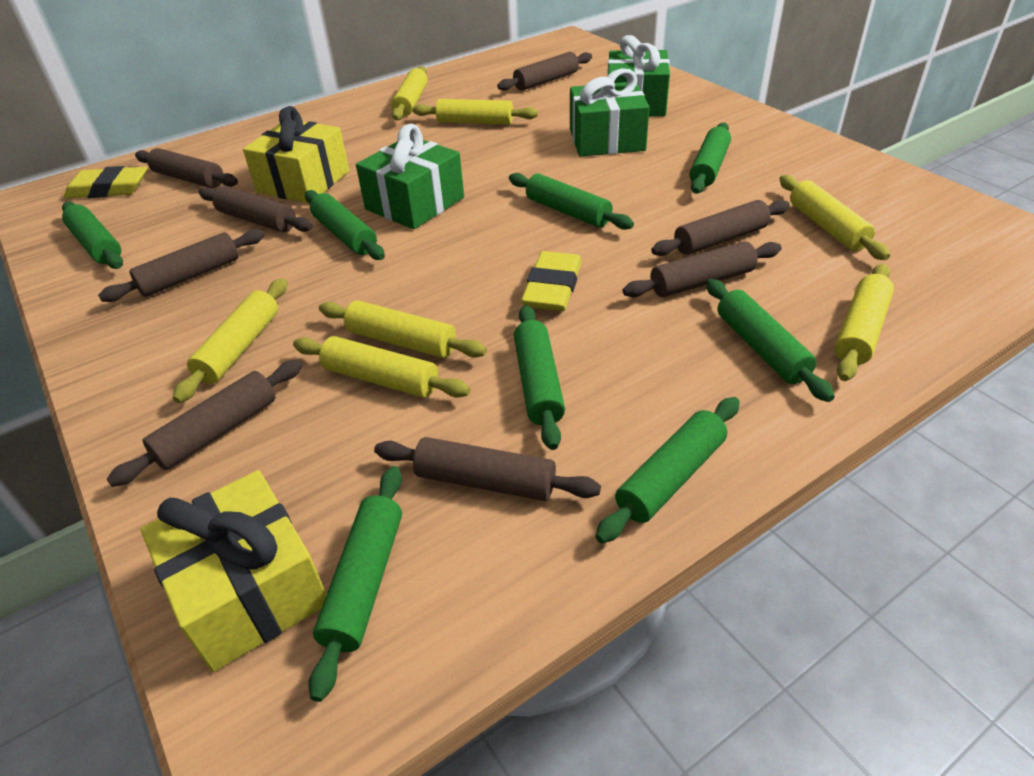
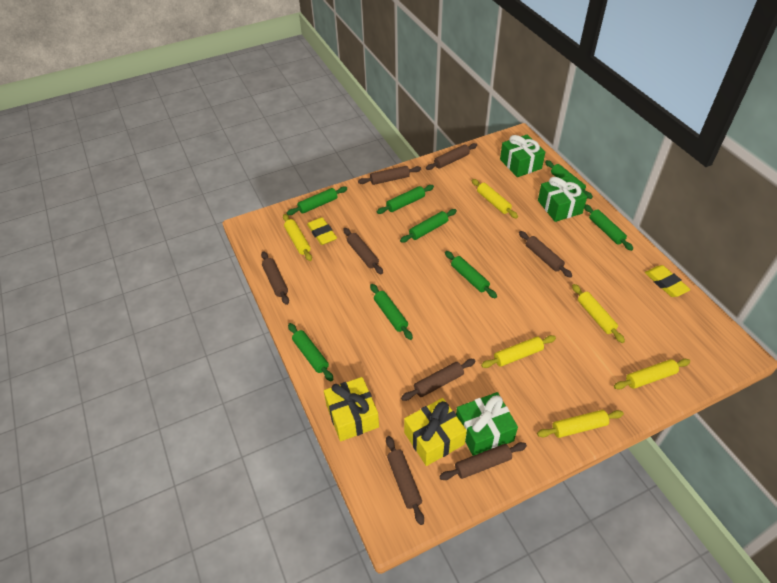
yellow rolling pin: 7 -> 6

